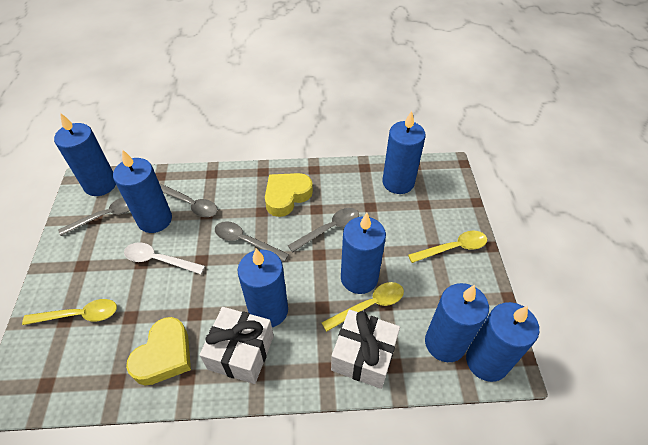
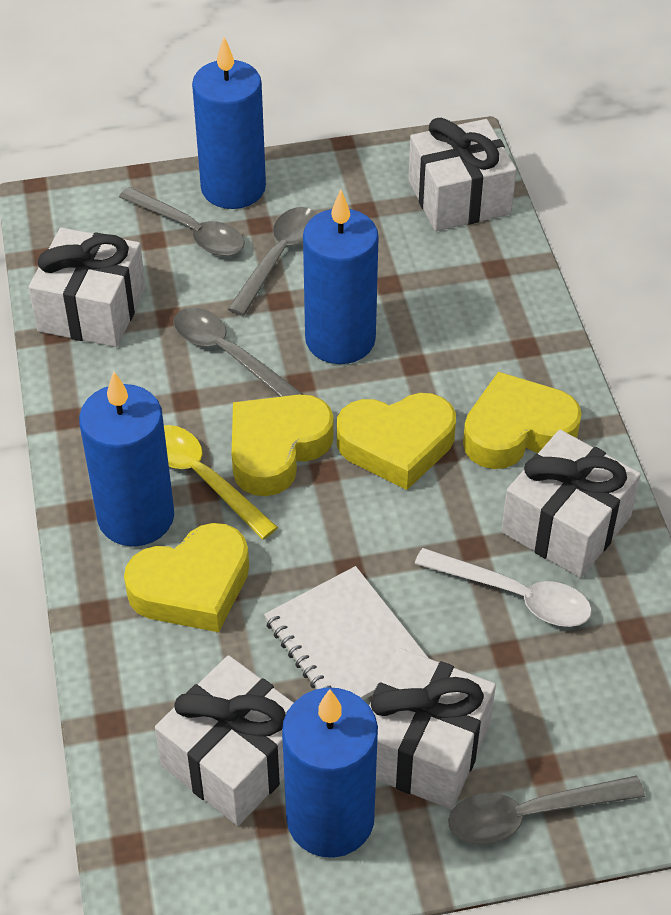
blue candle: 7 -> 4
white gift: 2 -> 5
white notebook: 0 -> 1
yellow heart: 2 -> 4
yellow spoon: 3 -> 1

